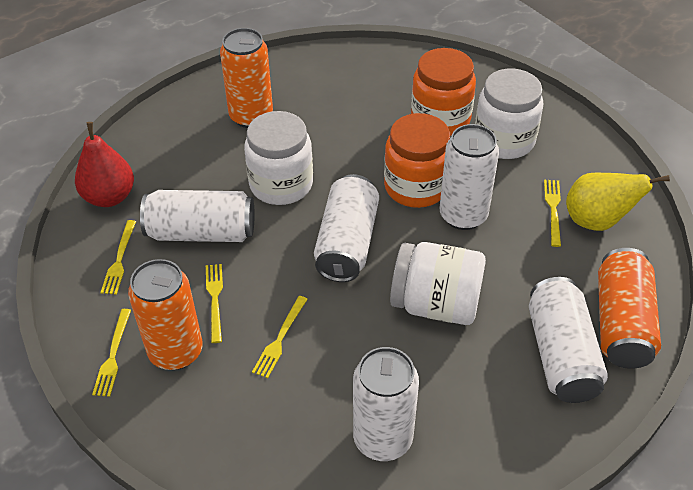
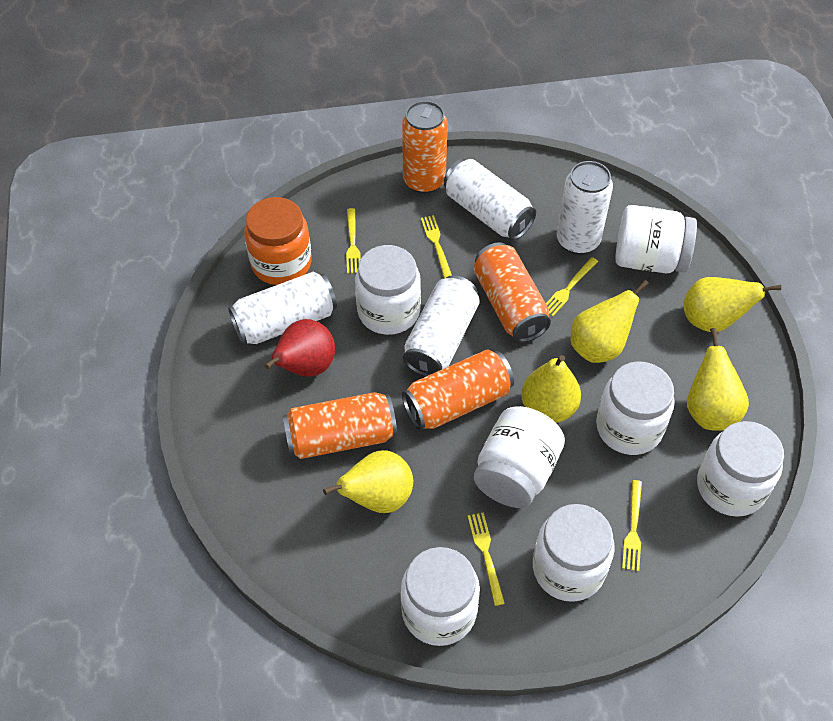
orange can: 3 -> 4
orange jar: 2 -> 1
white can: 5 -> 4
white jar: 3 -> 7
yellow pear: 1 -> 5

